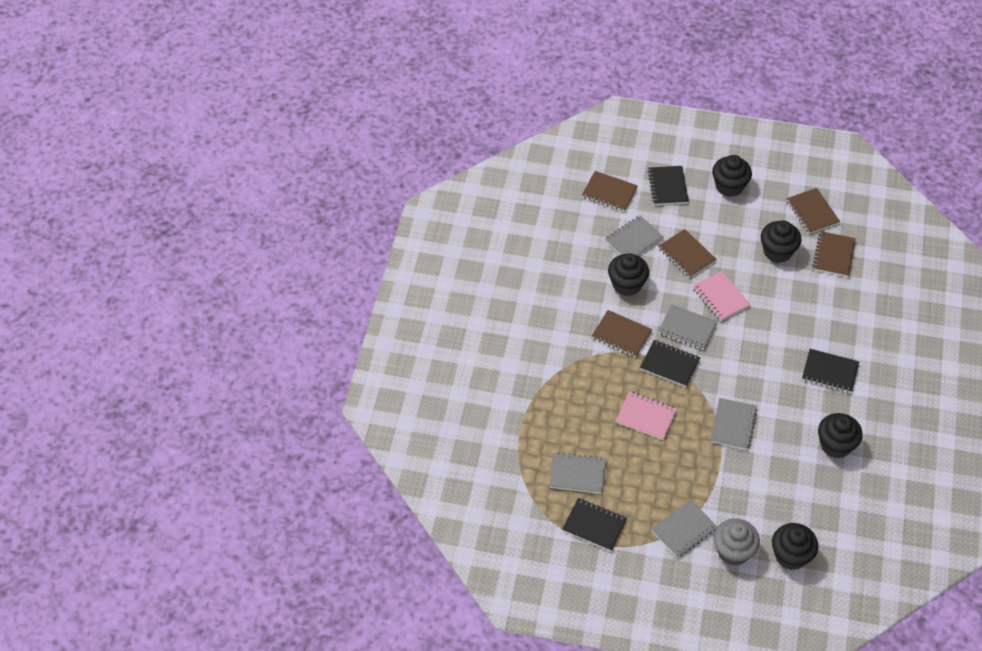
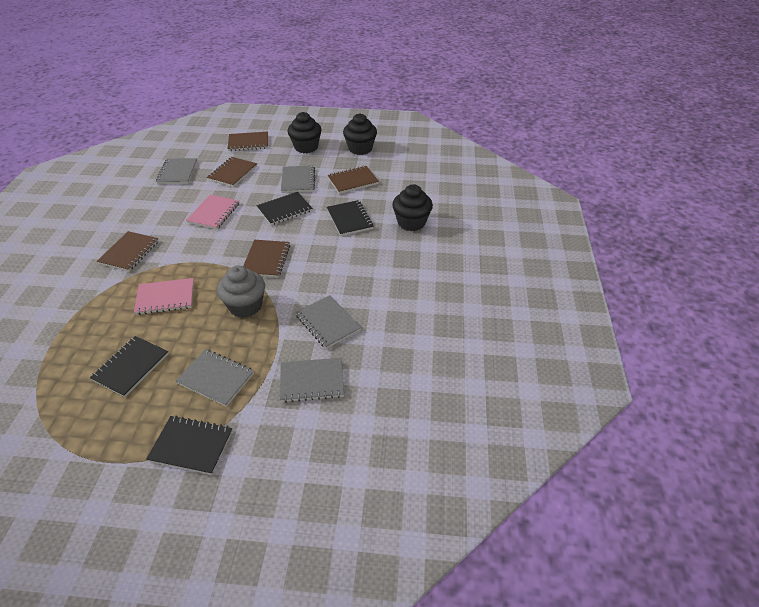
black cupcake: 5 -> 3

